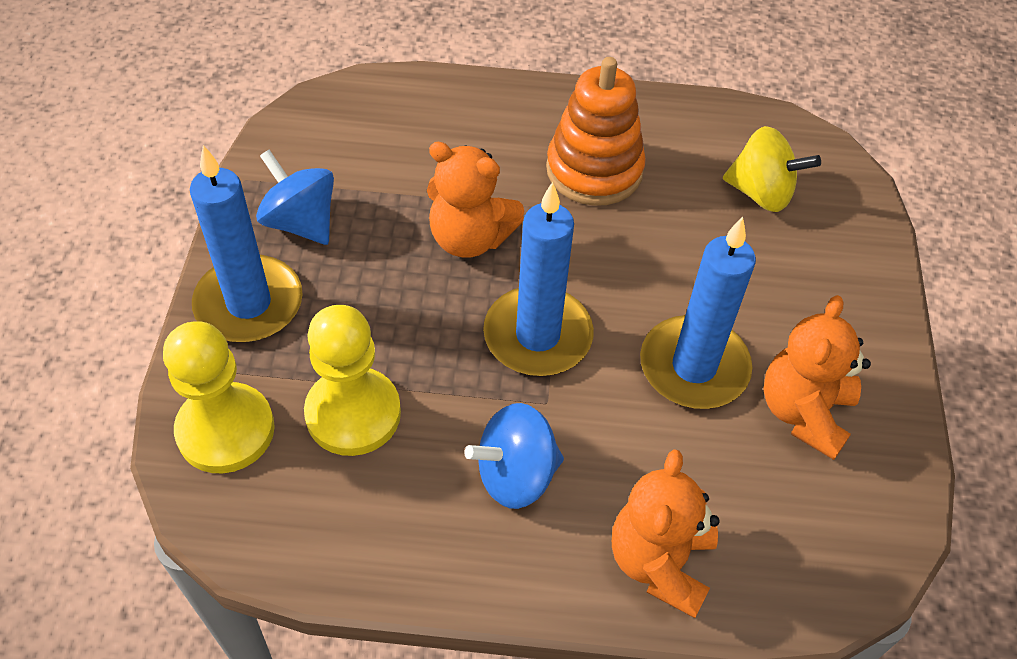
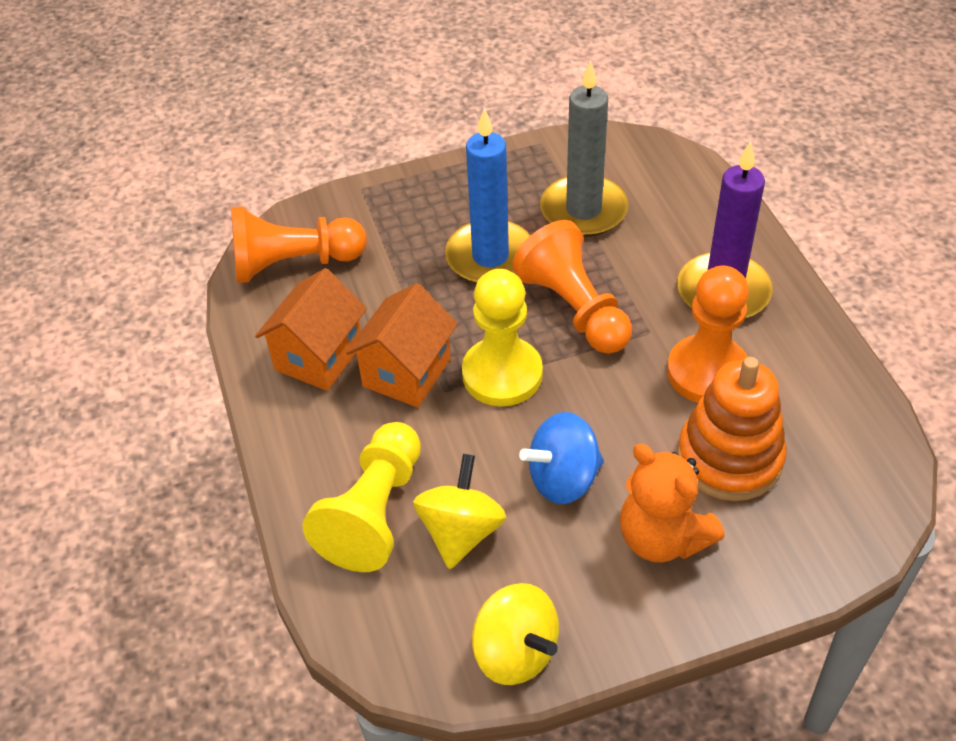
blue candle: 3 -> 1
blue spinning top: 2 -> 1
grey candle: 0 -> 1
orange house: 0 -> 2
orange pawn: 0 -> 3
orange teddy bear: 3 -> 1
purple candle: 0 -> 1
yellow spinning top: 1 -> 2

